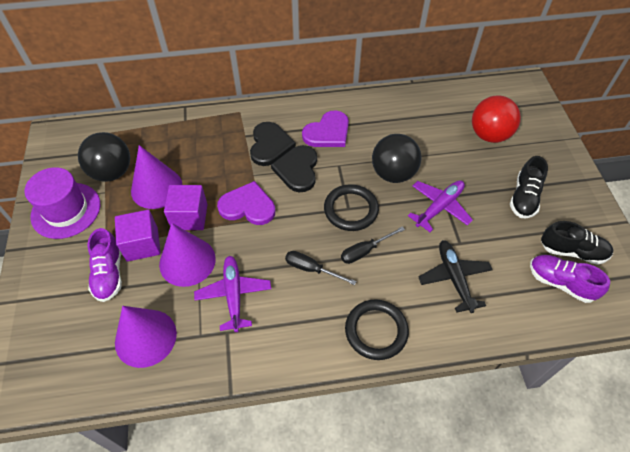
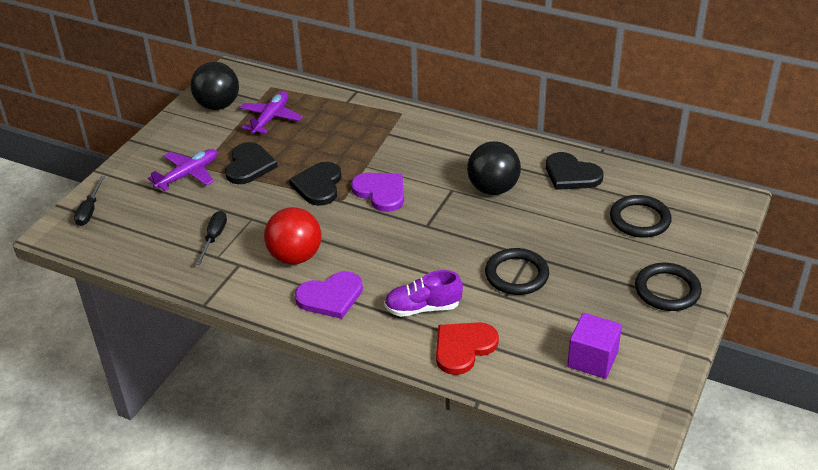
black heart: 2 -> 3
black plane: 1 -> 0
black ring: 2 -> 3
black shoe: 2 -> 0
purple cone: 3 -> 0
purple cube: 2 -> 1
purple hat: 1 -> 0
purple shoe: 2 -> 1
red heart: 0 -> 1

